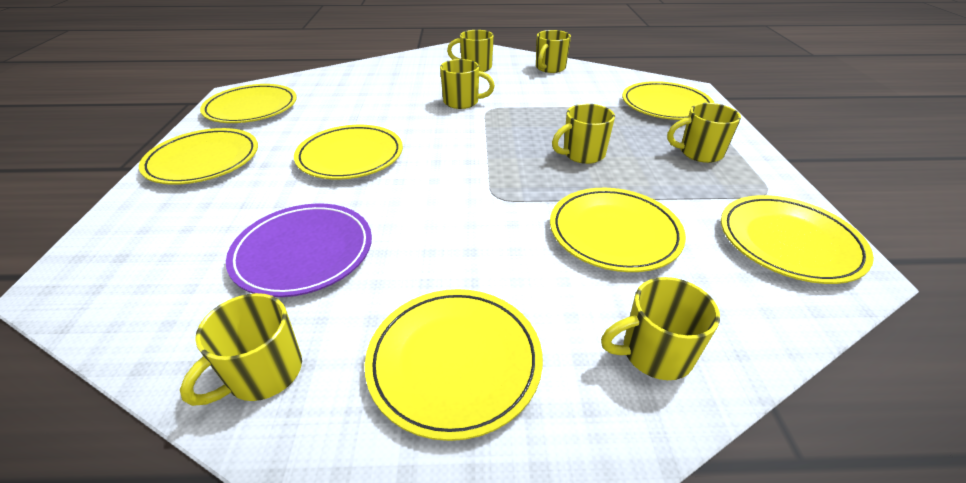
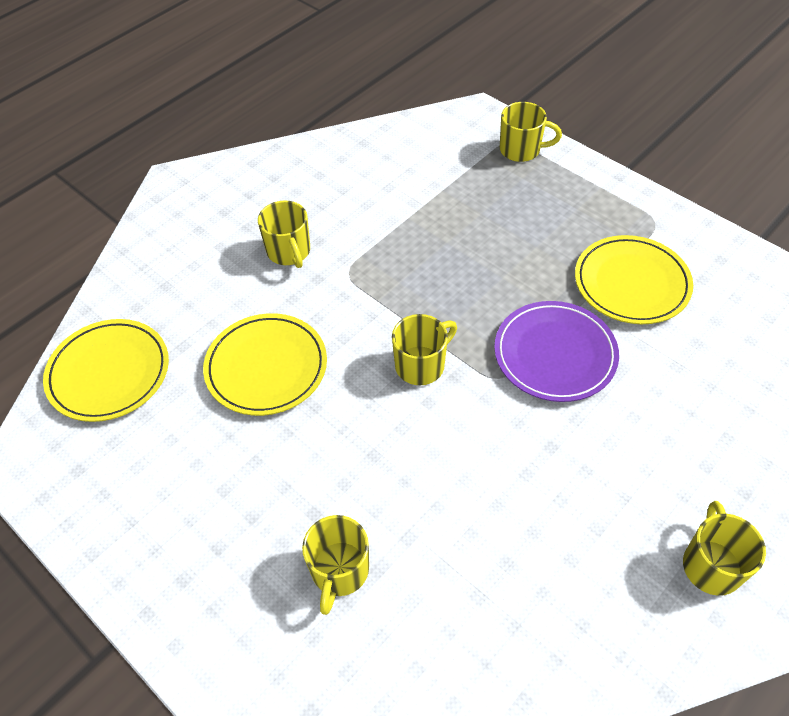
yellow mug: 7 -> 5
yellow plate: 7 -> 3

